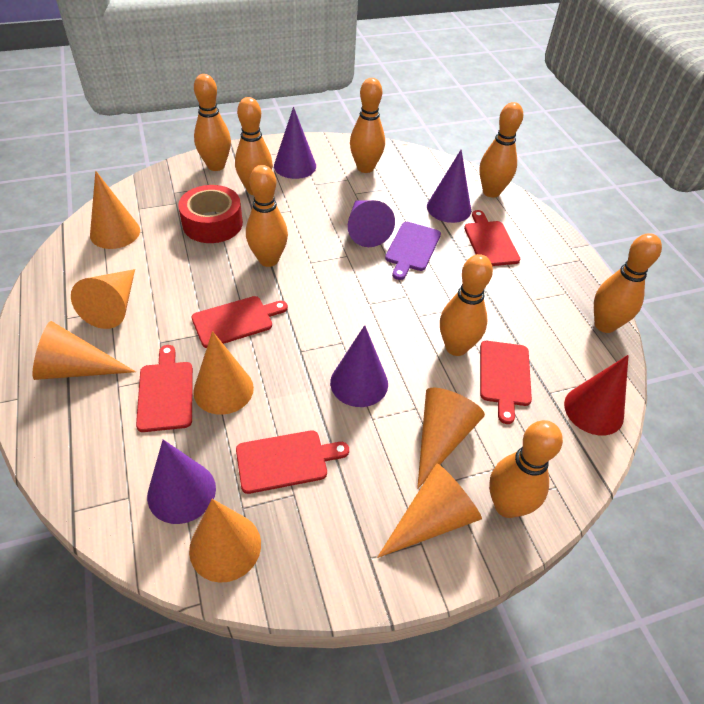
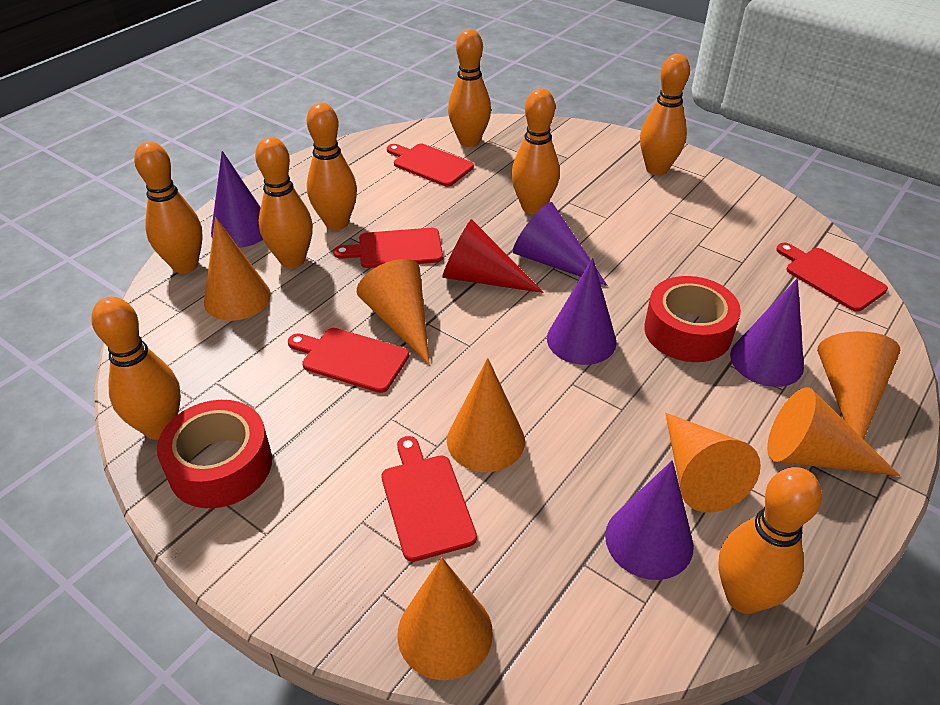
purple cutting board: 1 -> 0
red tape: 1 -> 2

